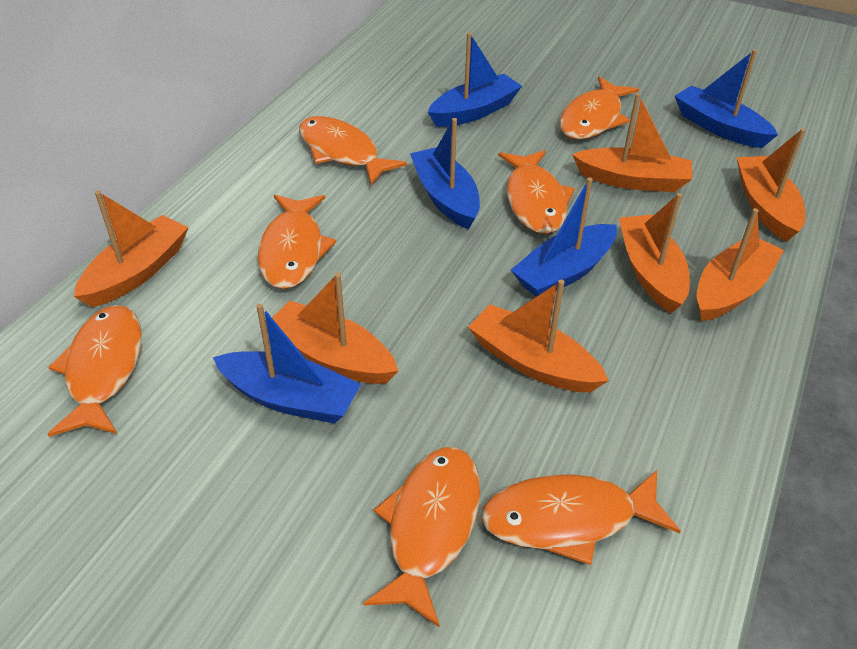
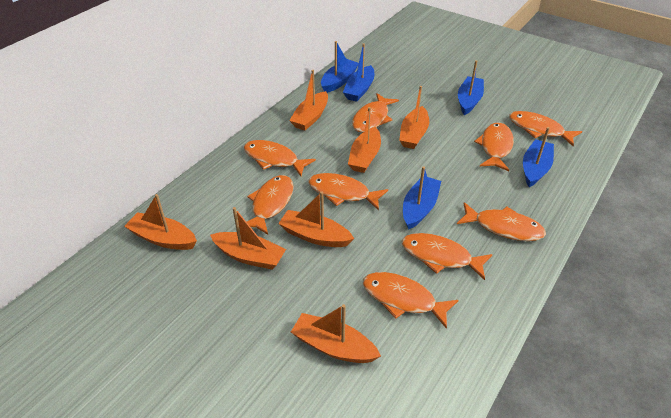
orange fish: 7 -> 9

